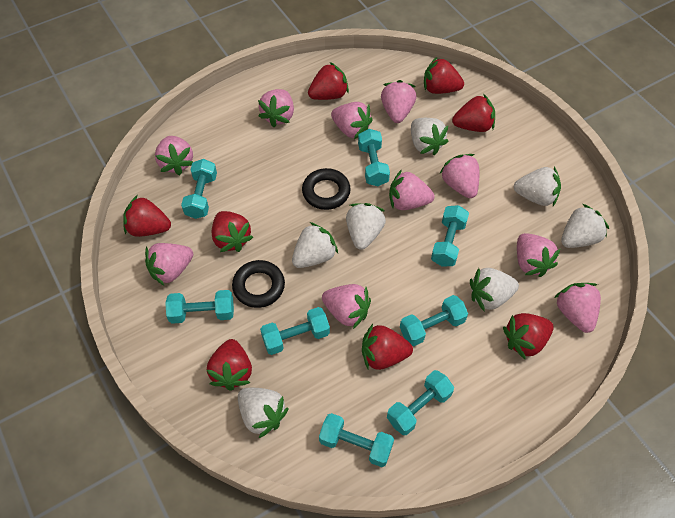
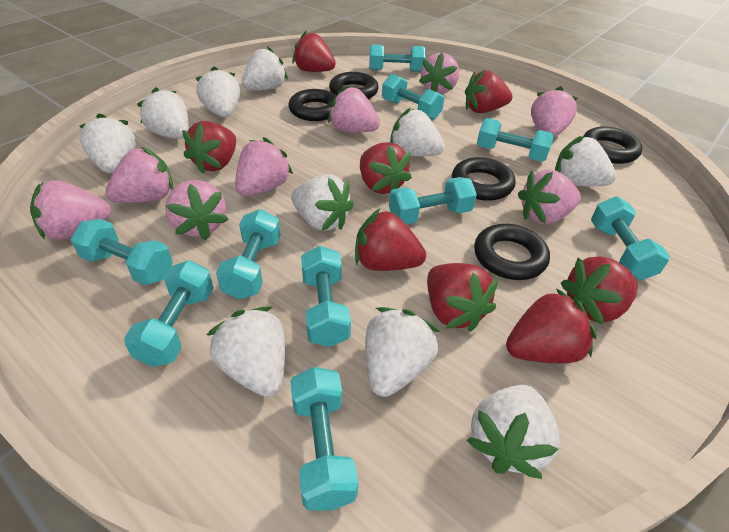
black ring: 2 -> 5
pink strawberry: 10 -> 8
turquoise dumbbell: 8 -> 10
white strawberry: 7 -> 10

